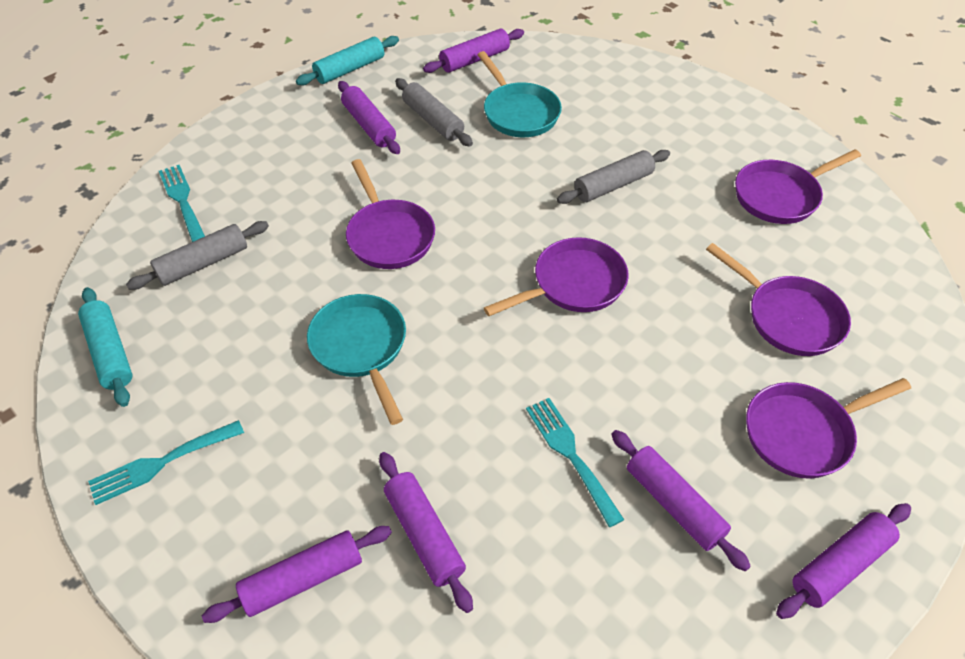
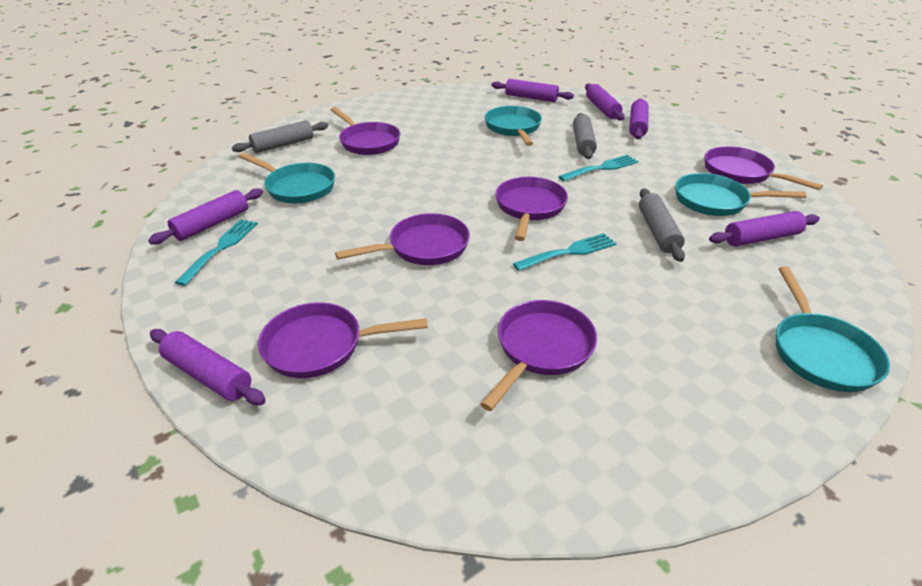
purple pan: 5 -> 6
turquoise pan: 2 -> 4
turquoise rolling pin: 2 -> 0

